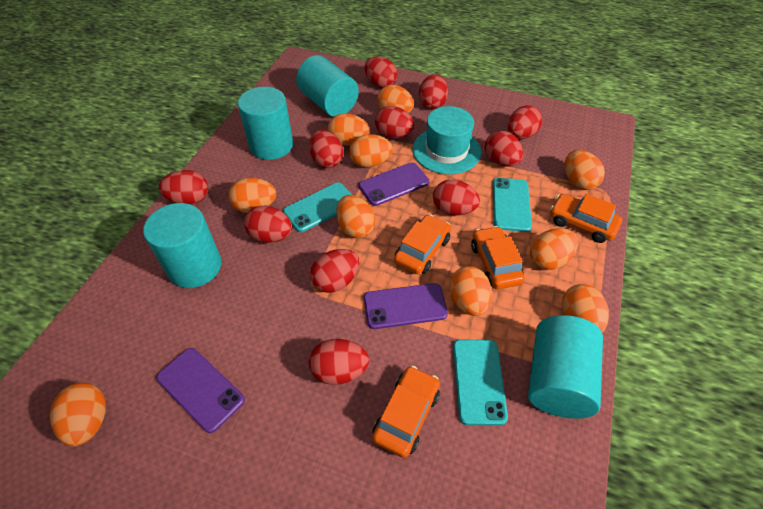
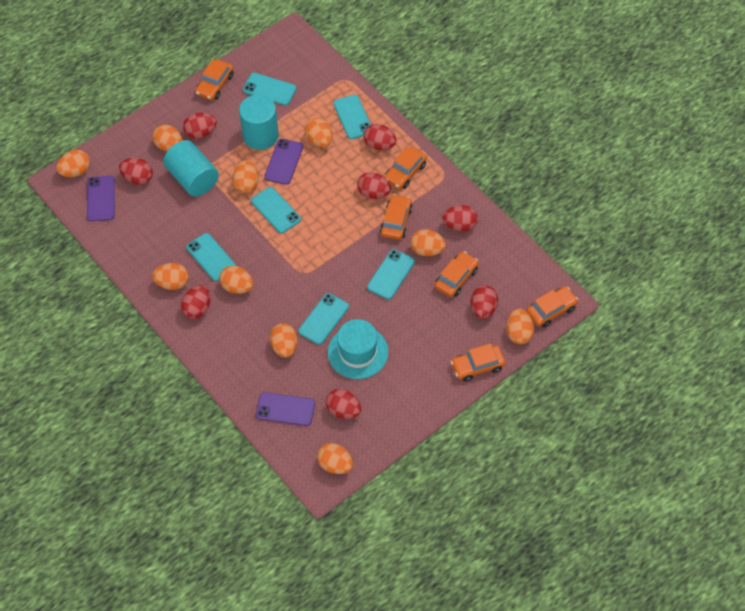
orange car: 4 -> 6
red egg: 11 -> 8
turquoise cylinder: 4 -> 2
turquoise phone: 3 -> 6

